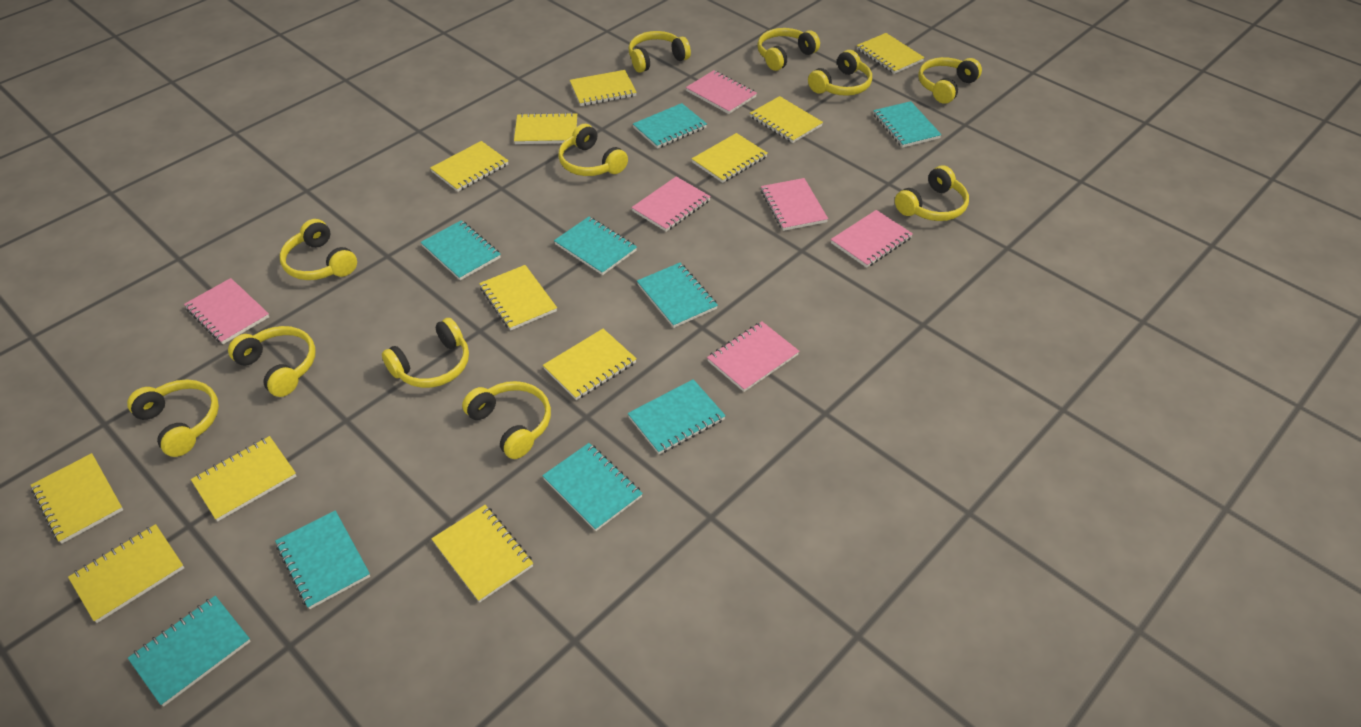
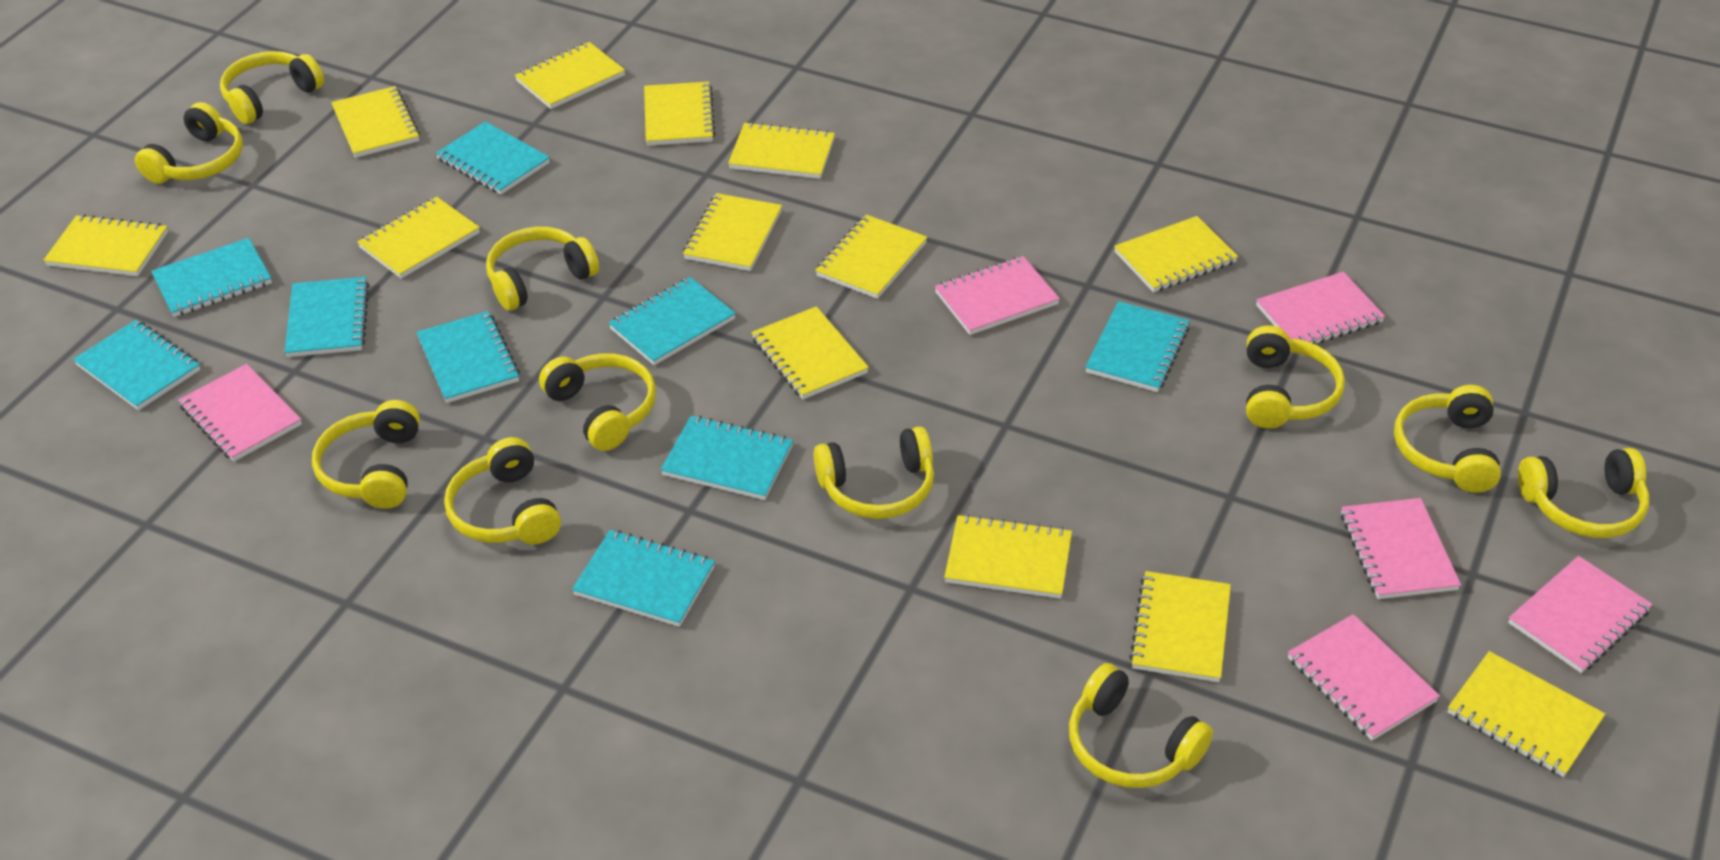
yellow notebook: 12 -> 13

